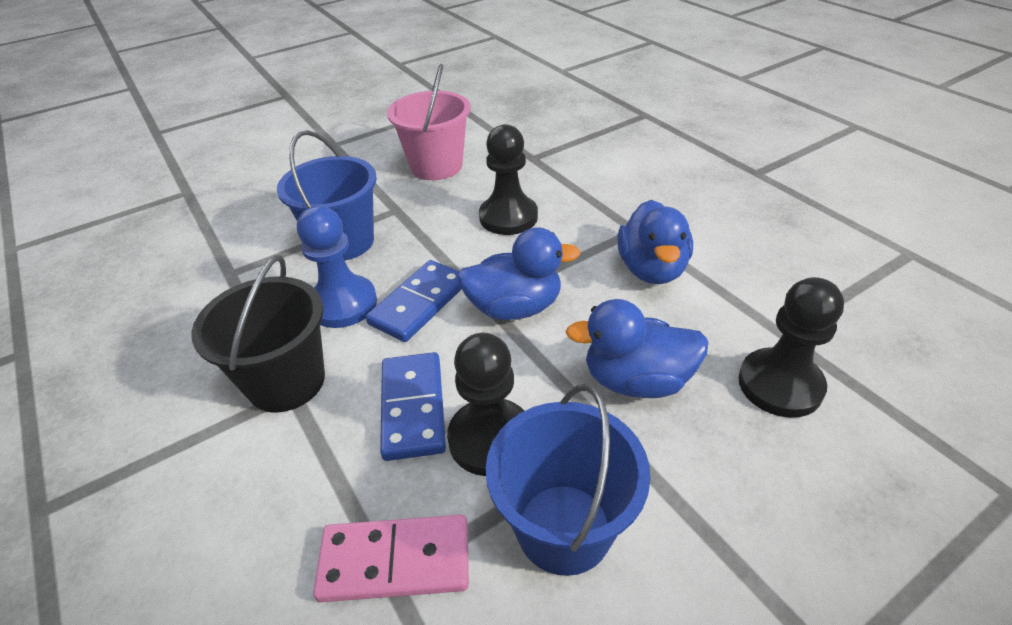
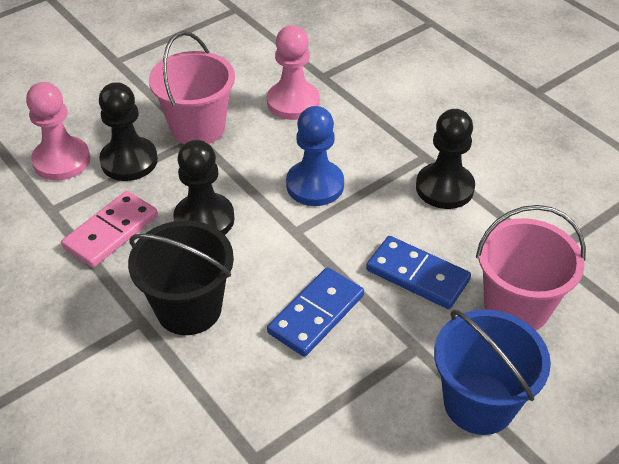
blue bucket: 2 -> 1
blue duck: 3 -> 0
pink bucket: 1 -> 2
pink pawn: 0 -> 2

